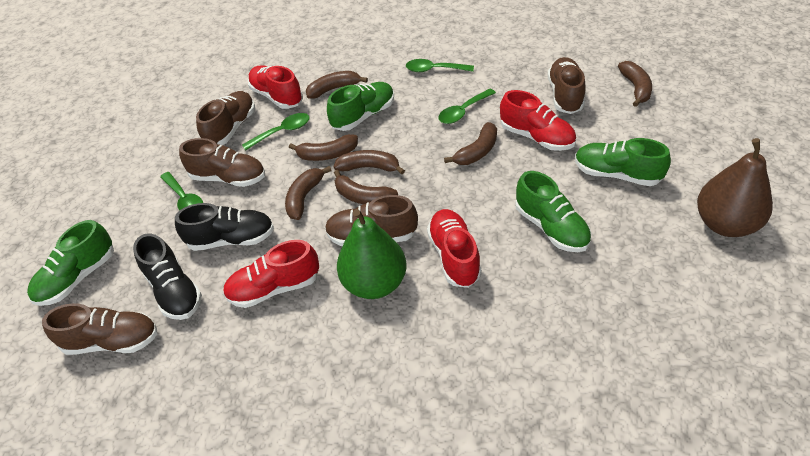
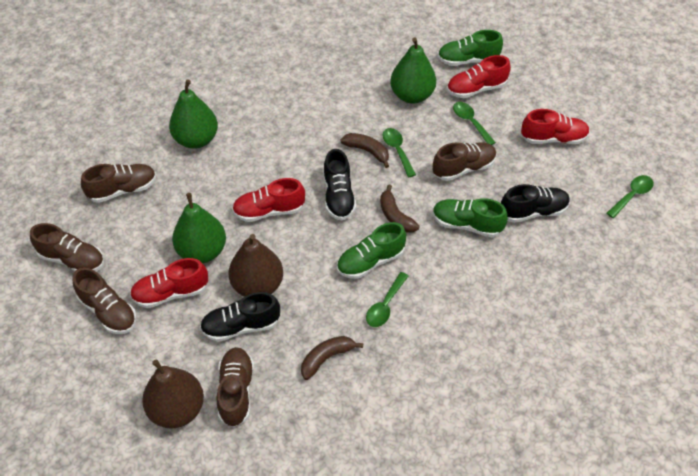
black shoe: 2 -> 3
brown banana: 7 -> 3
brown pear: 1 -> 2
green pear: 1 -> 3
green shoe: 4 -> 3

